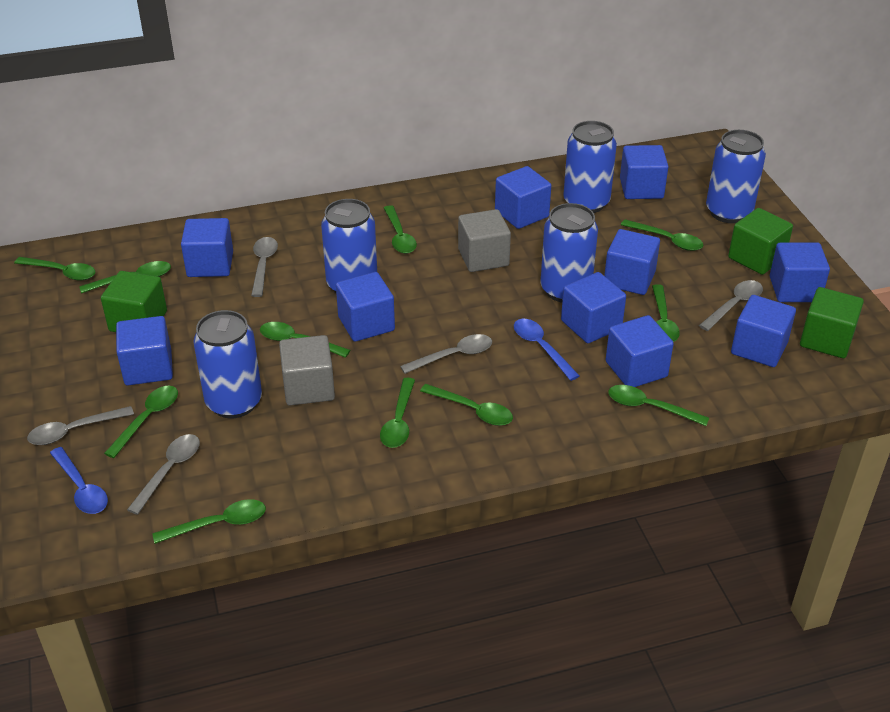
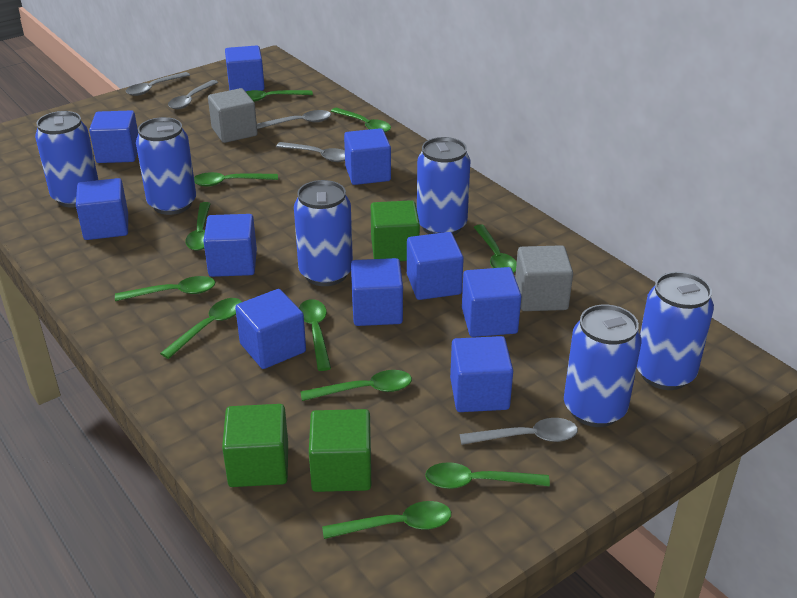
blue can: 5 -> 6
blue spoon: 2 -> 0

